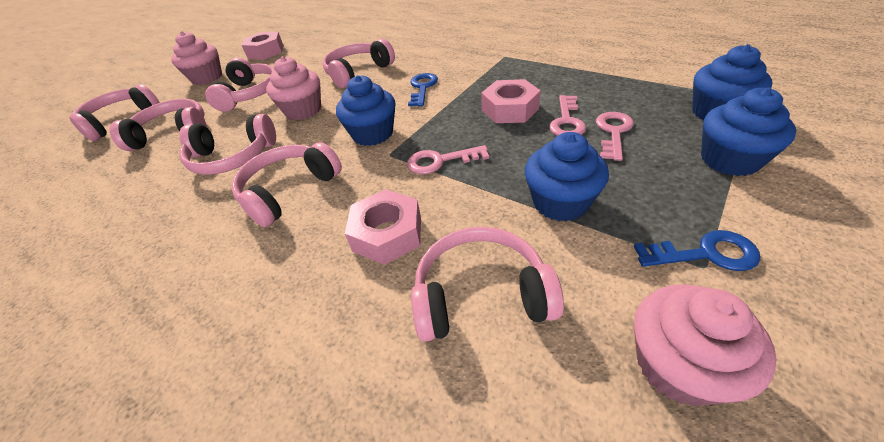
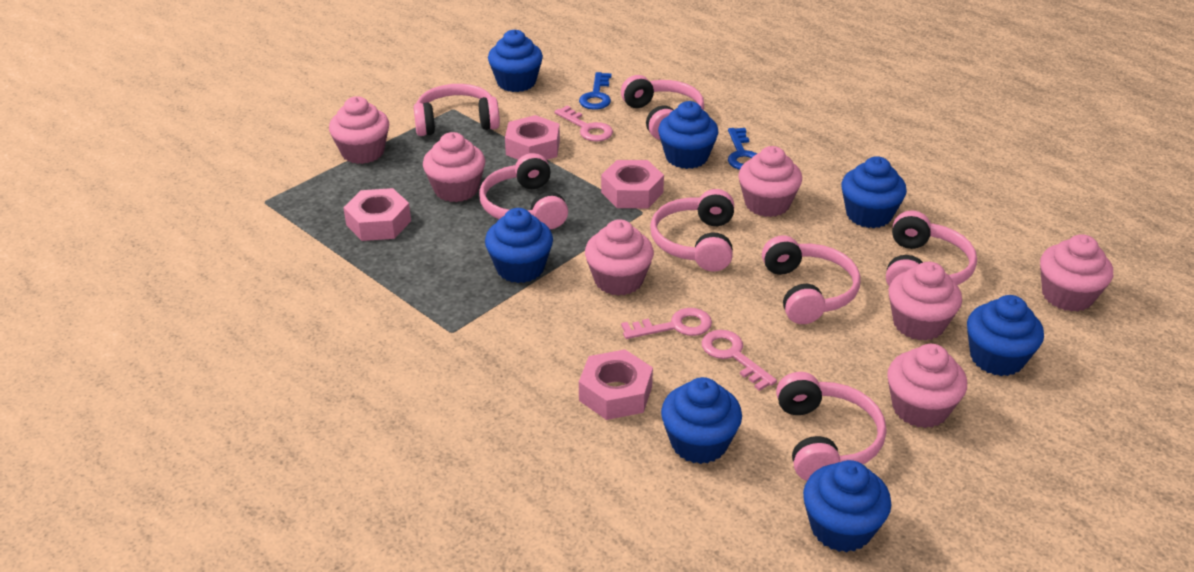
blue cupcake: 4 -> 7
pink cupcake: 3 -> 7
pink nut: 3 -> 4

